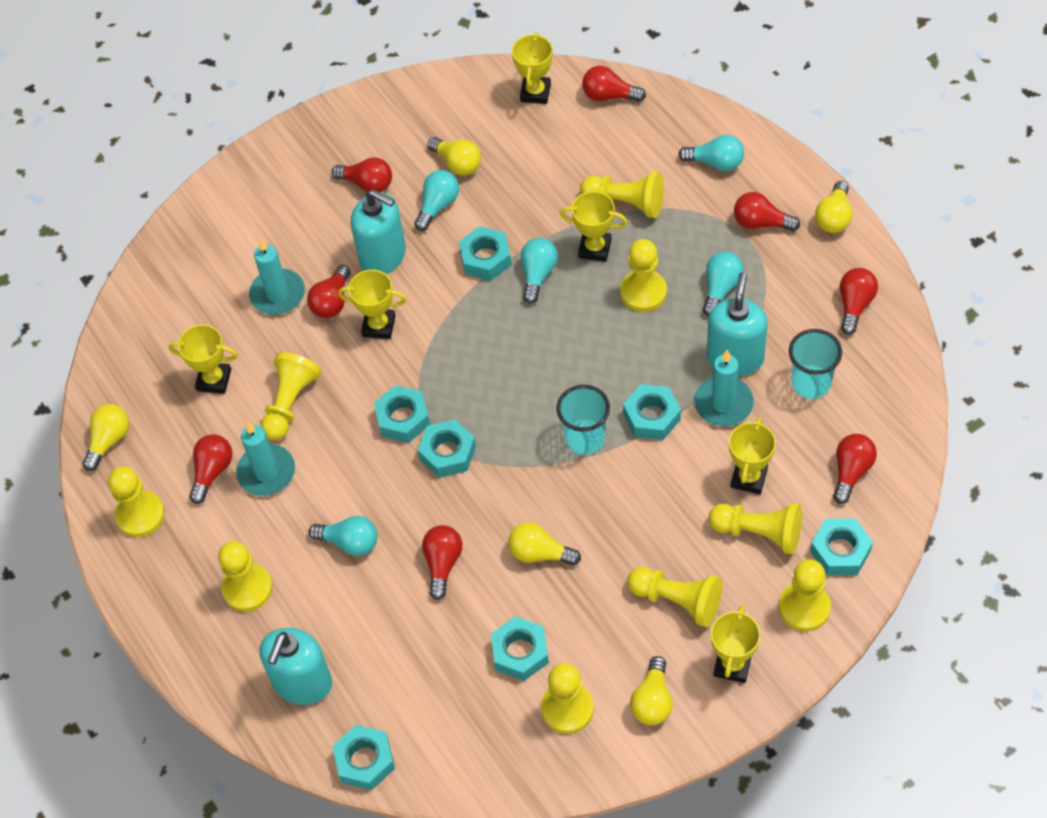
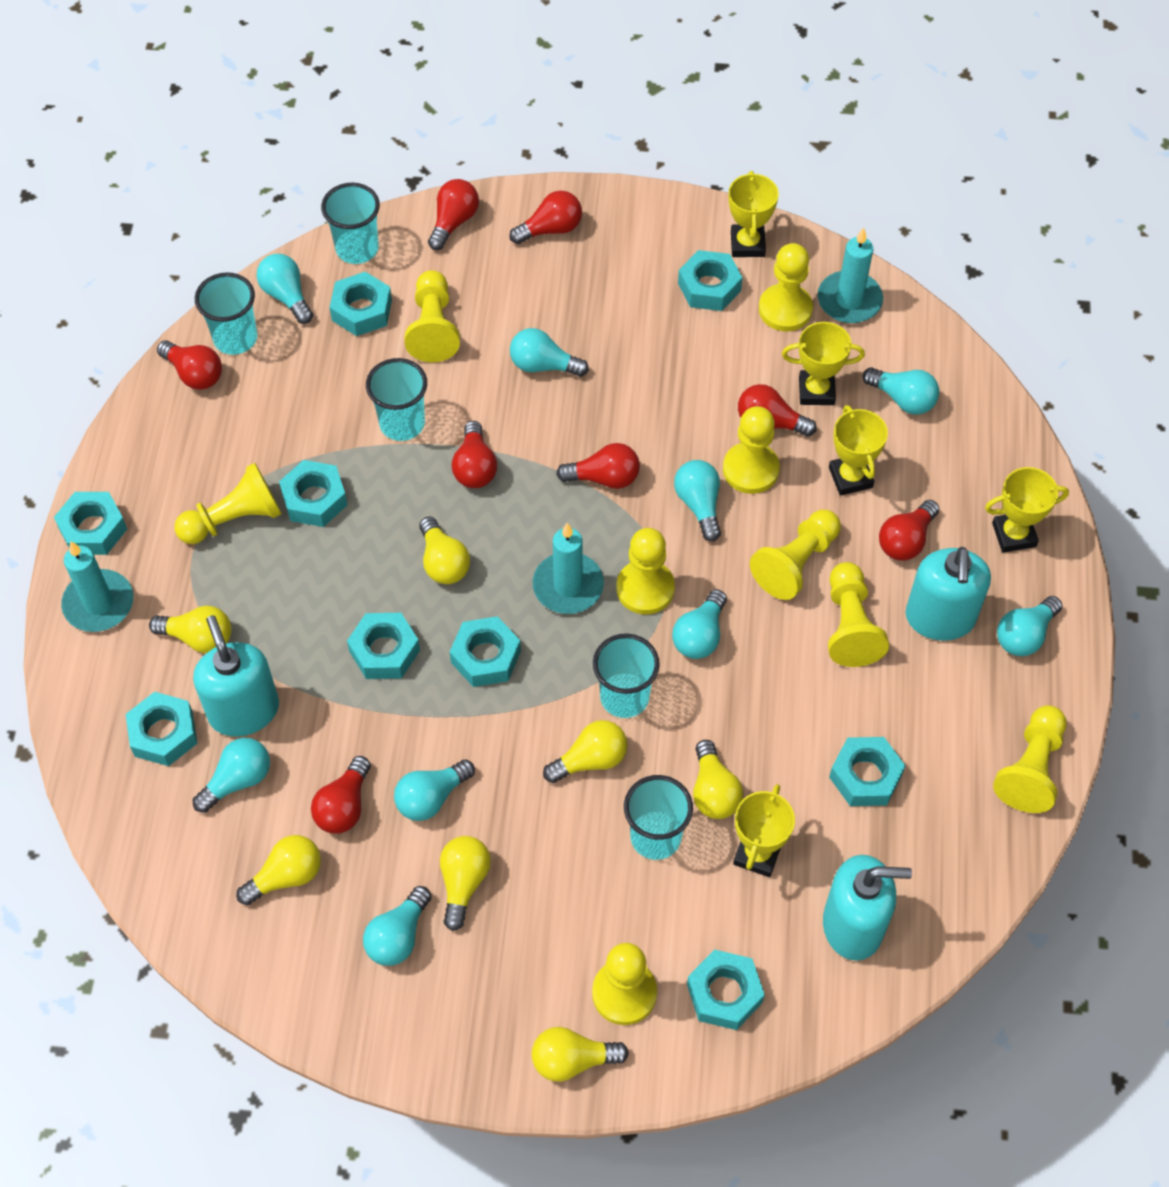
turquoise cup: 2 -> 5
turquoise light bulb: 5 -> 9
turquoise nut: 7 -> 9
yellow light bulb: 5 -> 7
yellow trophy: 6 -> 5

